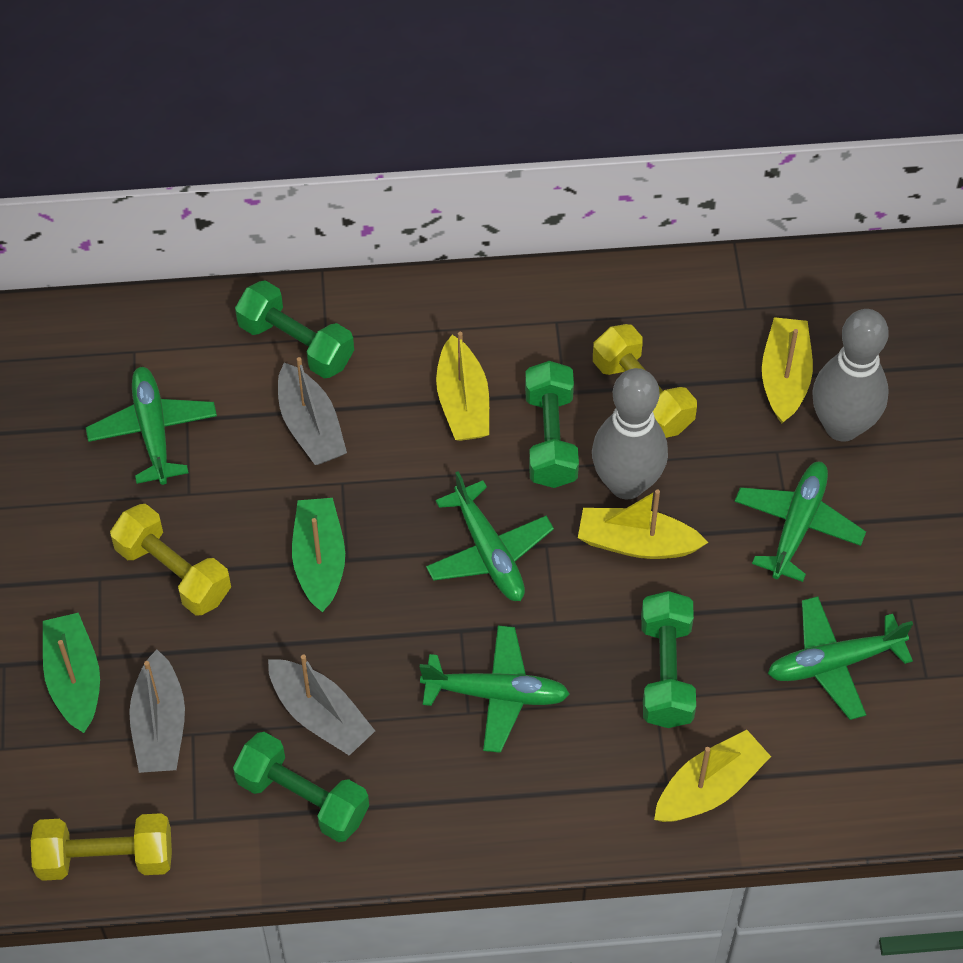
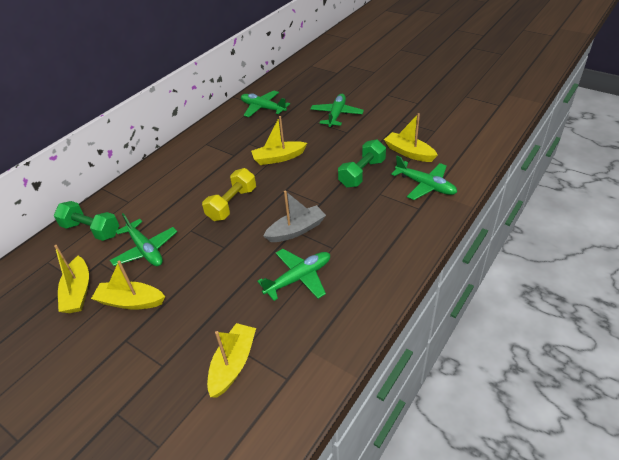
green boat: 2 -> 0
green dumbbell: 4 -> 2
grey boat: 3 -> 1
grey bowling pin: 2 -> 0
yellow boat: 4 -> 5
yellow dumbbell: 3 -> 1

